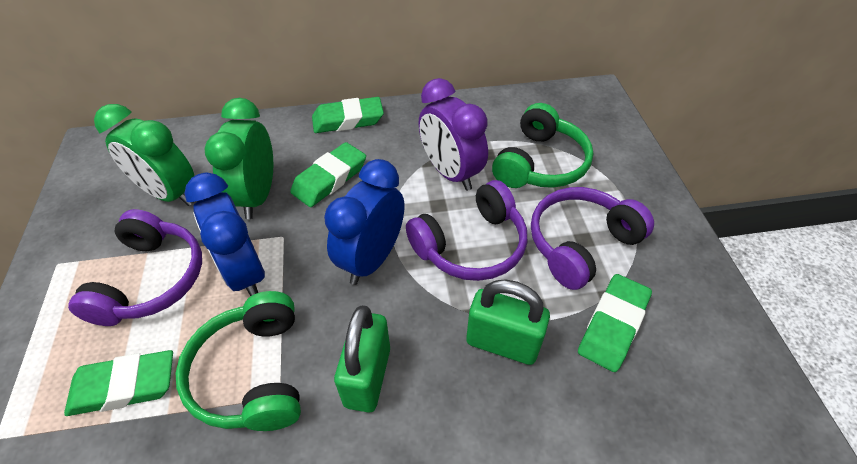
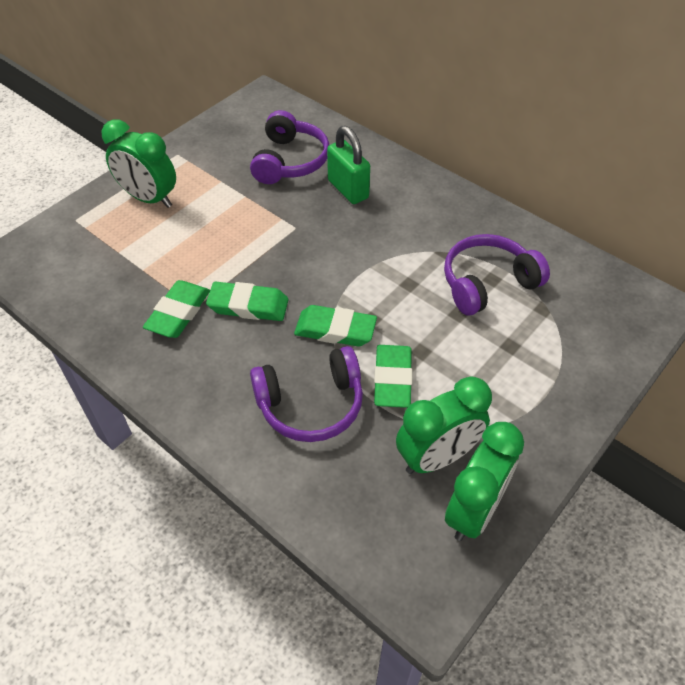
blue clock: 2 -> 0
green clock: 2 -> 3
green headphones: 2 -> 0
green padlock: 2 -> 1
purple clock: 1 -> 0

